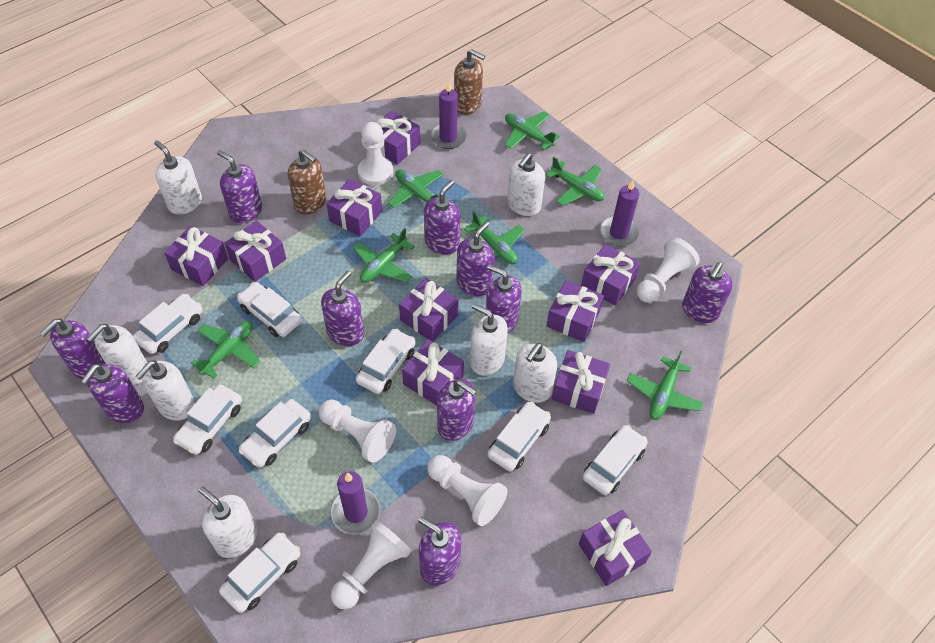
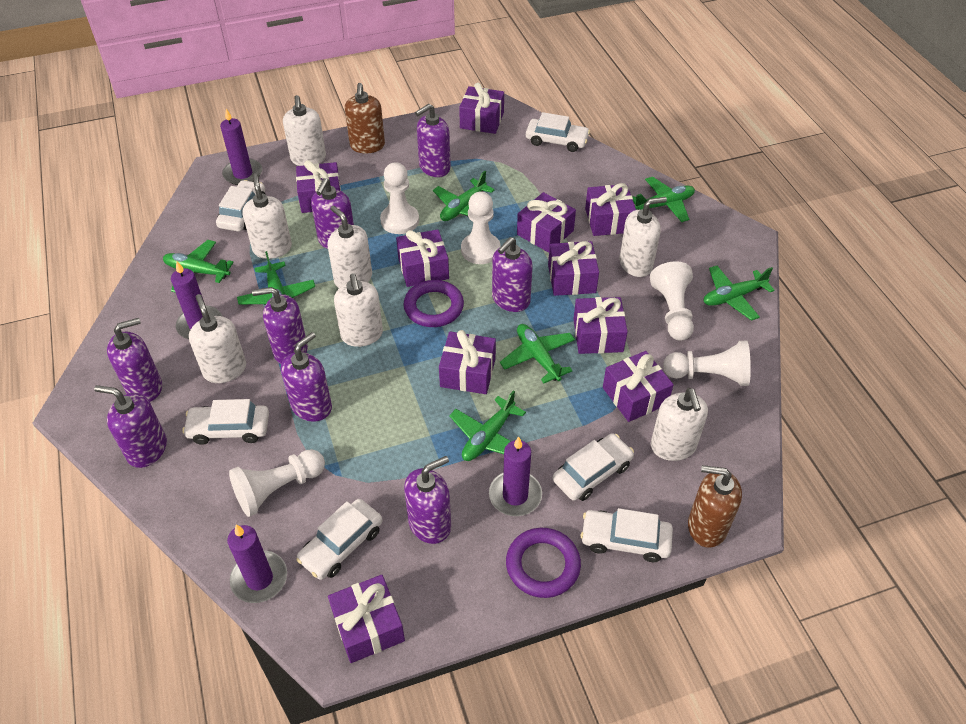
purple candle: 3 -> 4
purple ring: 0 -> 2
purple soap dispenser: 10 -> 8
white car: 8 -> 6

